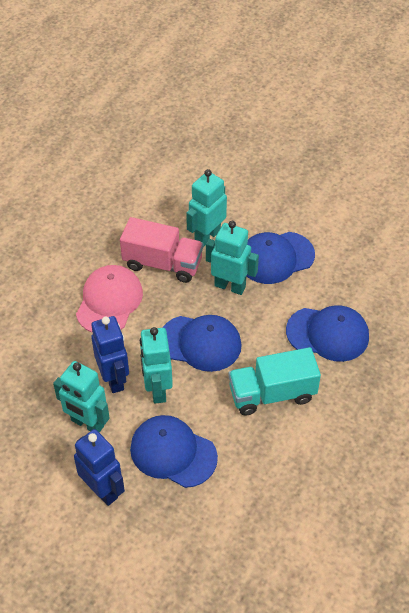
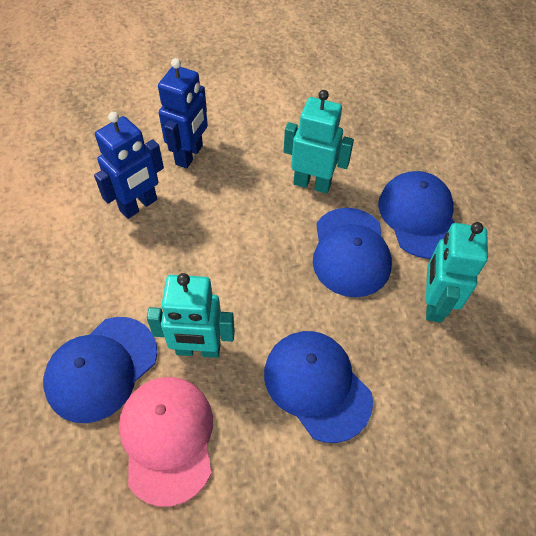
pink truck: 1 -> 0
turquoise robot: 4 -> 3
turquoise truck: 1 -> 0

